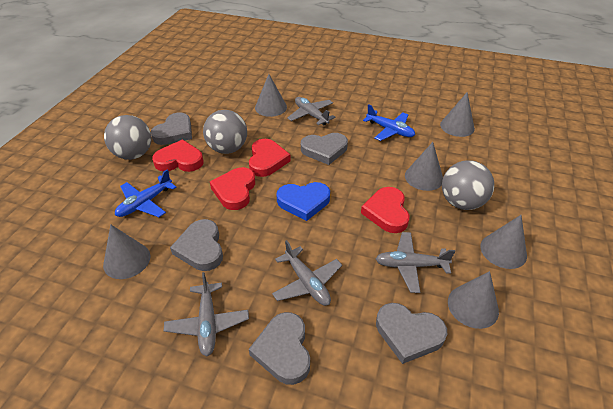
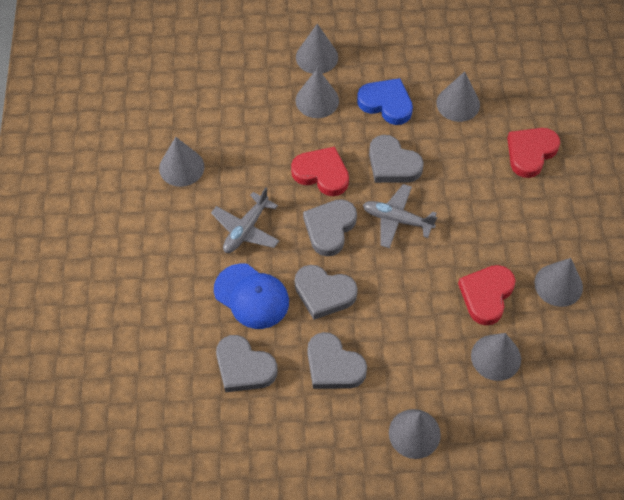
blue cap: 0 -> 1
blue plane: 2 -> 0
grey ball: 3 -> 0
grey cone: 6 -> 7
grey plane: 4 -> 2
red heart: 4 -> 3

